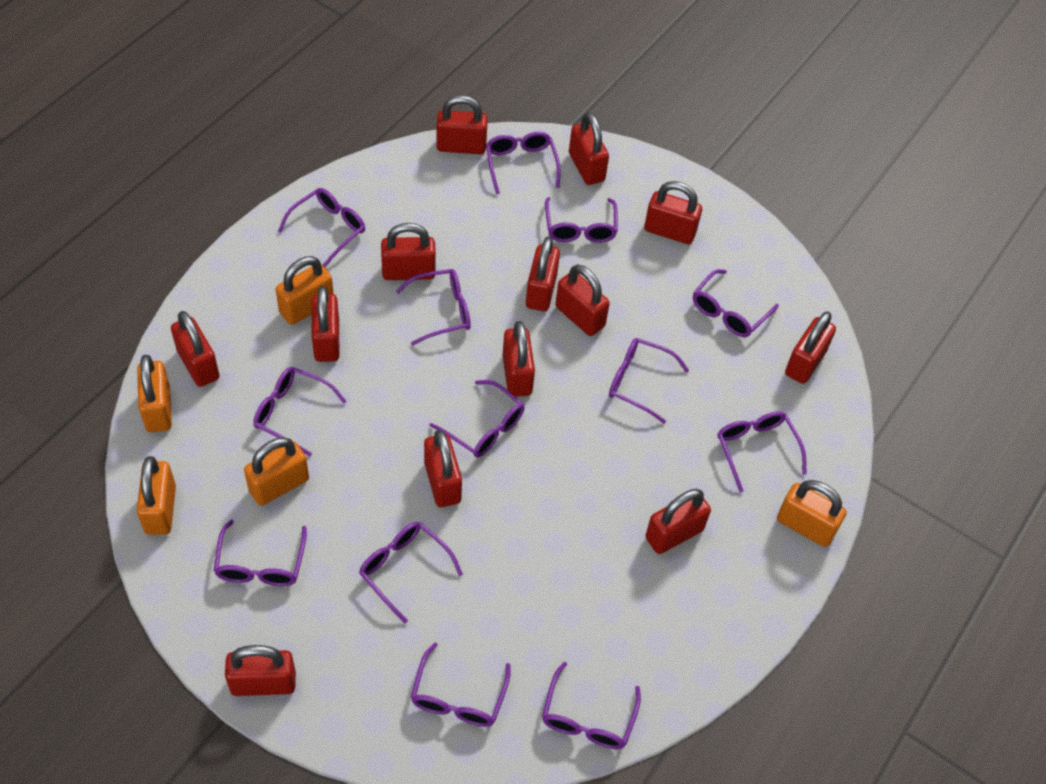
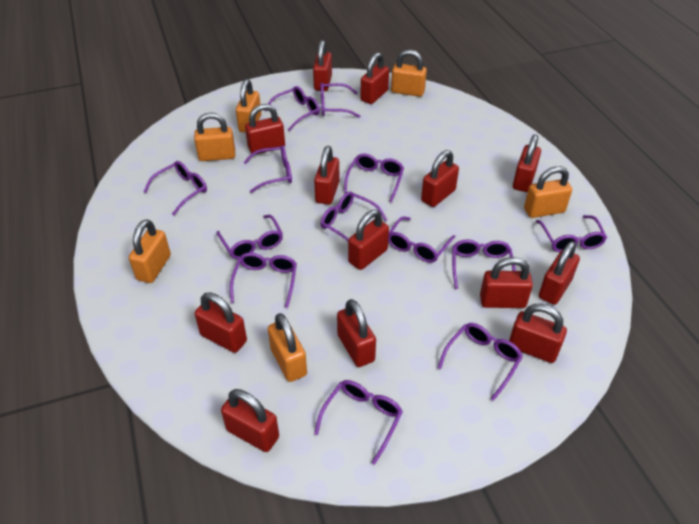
orange padlock: 5 -> 6

